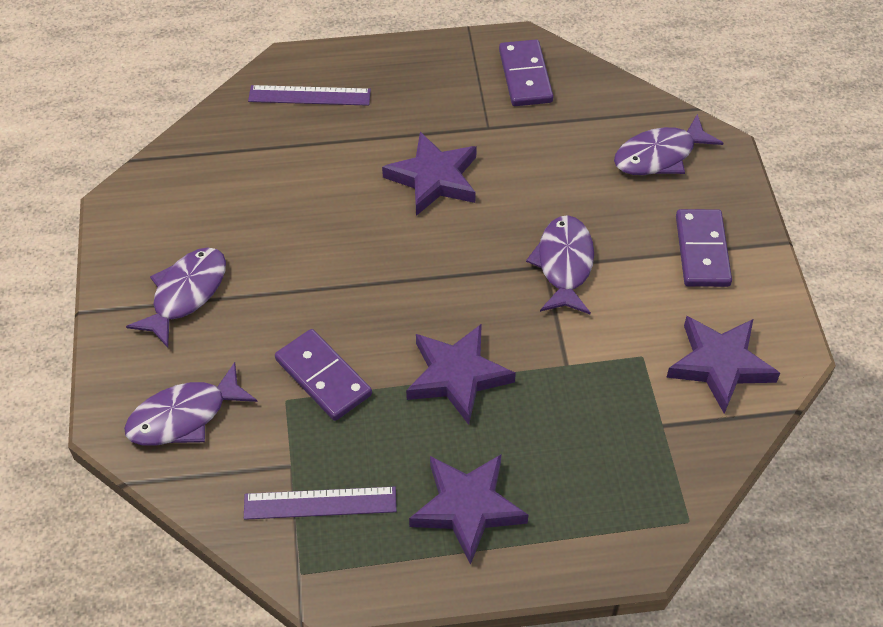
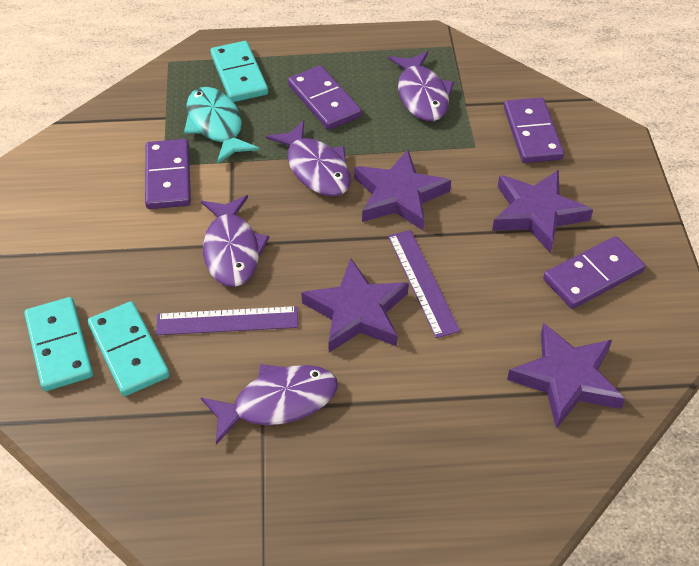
purple domino: 3 -> 4
turquoise domino: 0 -> 3
turquoise fish: 0 -> 1

